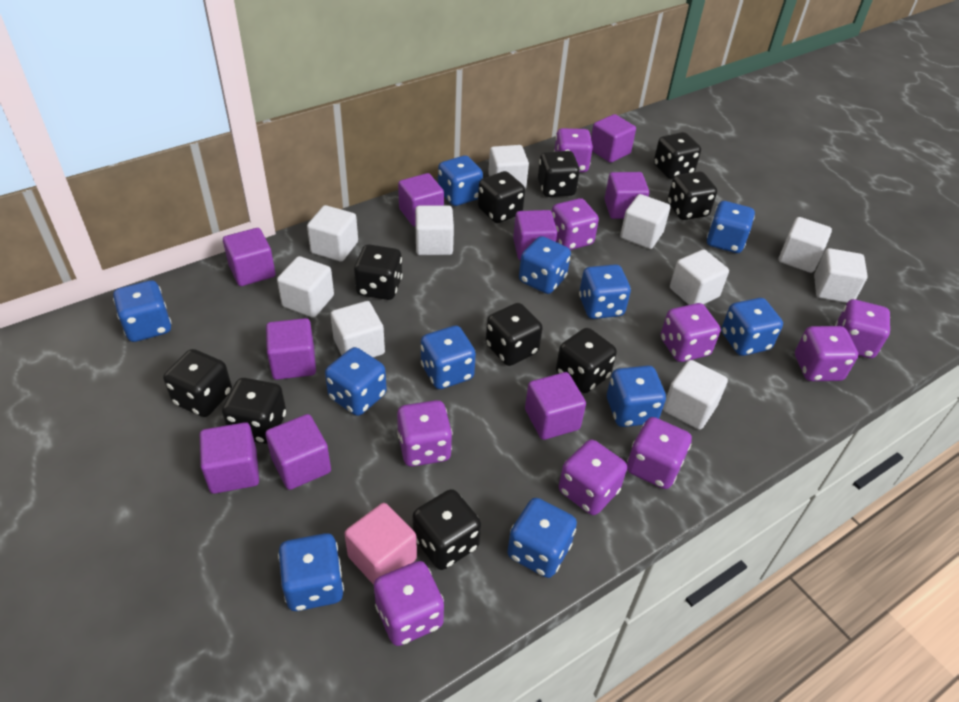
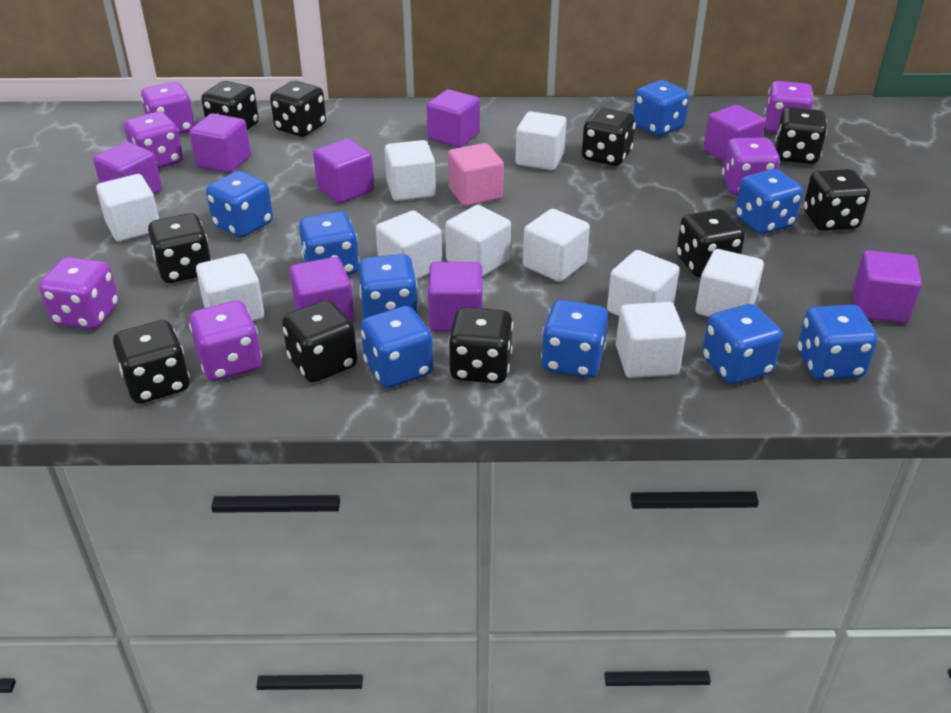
blue dice: 11 -> 9
purple cube: 9 -> 8
purple dice: 9 -> 6

